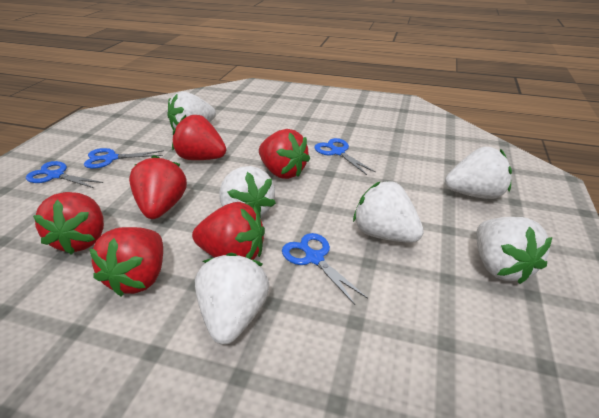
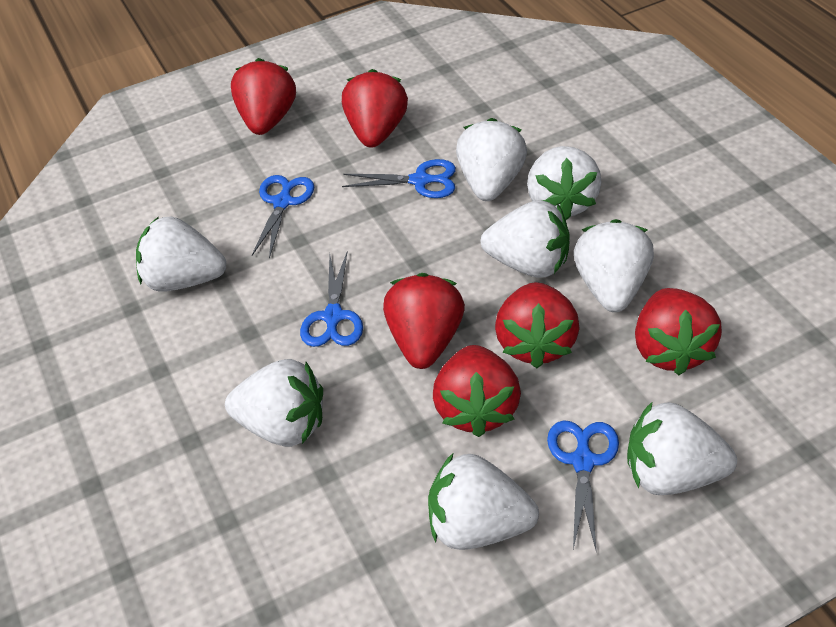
white strawberry: 6 -> 8

